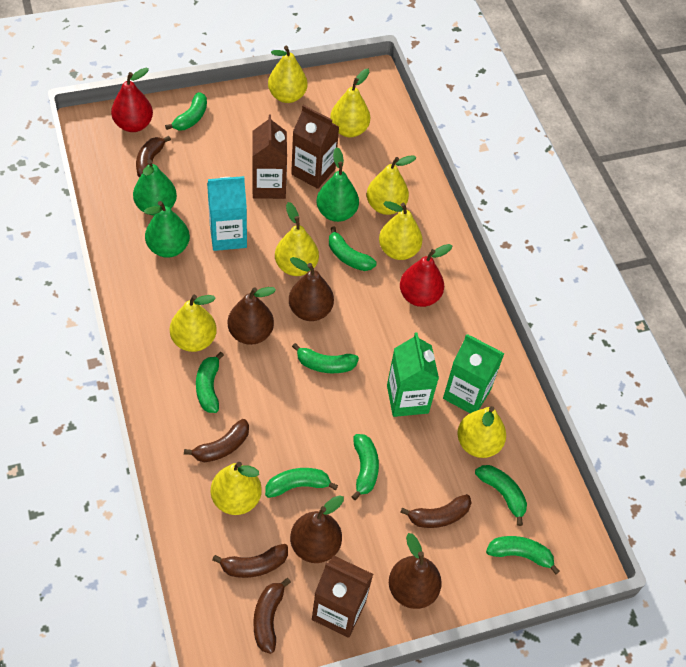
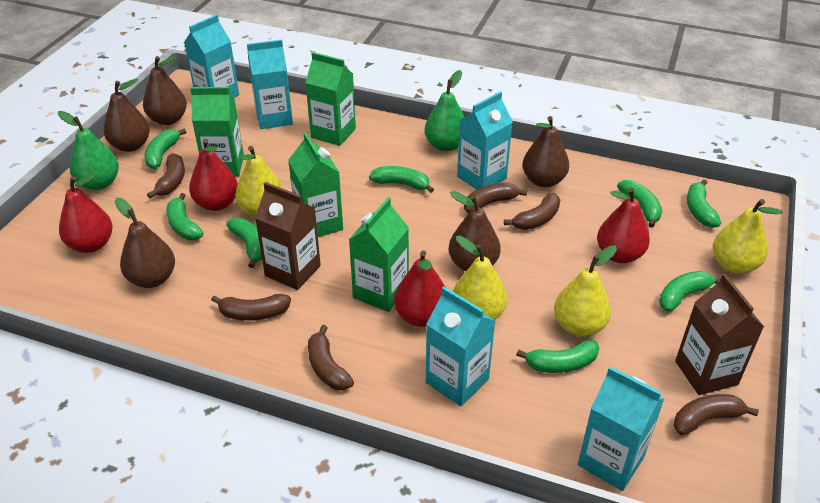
brown banana: 5 -> 6
brown carton: 3 -> 2
brown pear: 4 -> 5
green carton: 2 -> 4
green pear: 3 -> 2
red pear: 2 -> 4
turquoise carton: 1 -> 5
yellow pear: 8 -> 4

